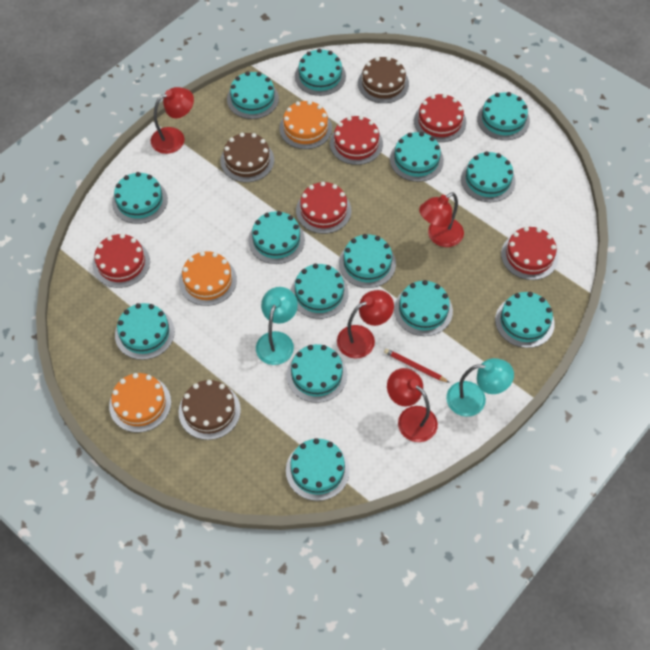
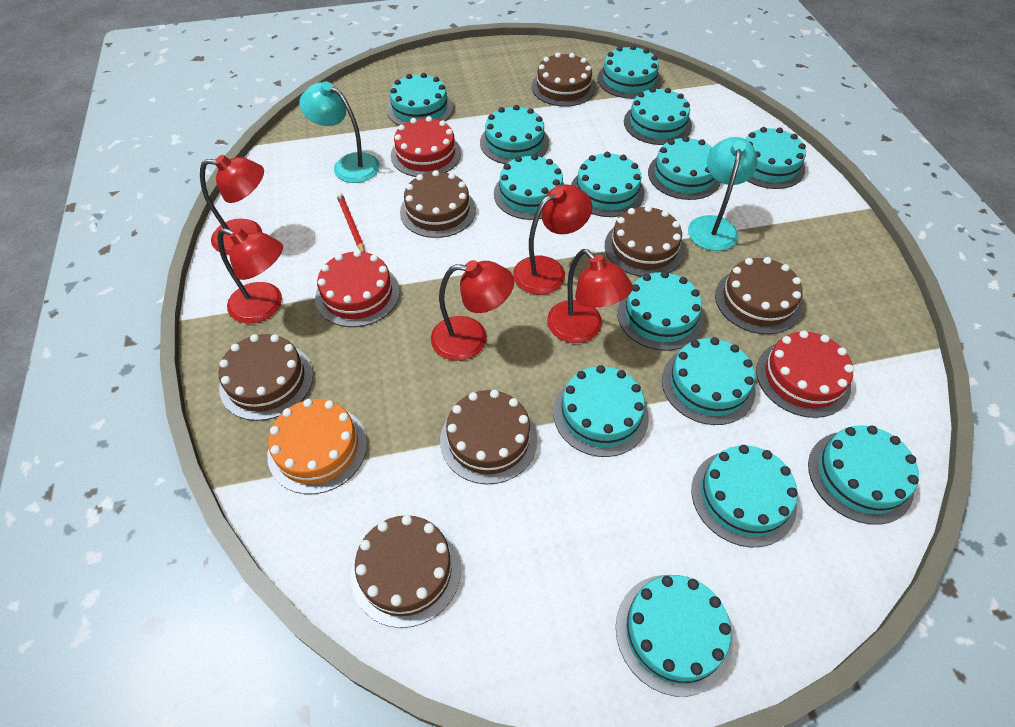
brown cake: 3 -> 7
orange cake: 3 -> 1
red cake: 5 -> 3
red lamp: 4 -> 5

